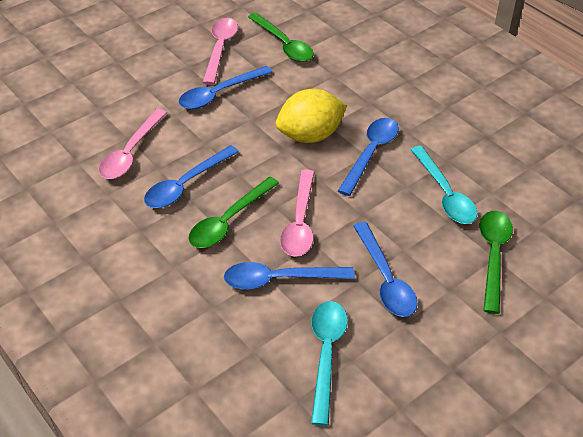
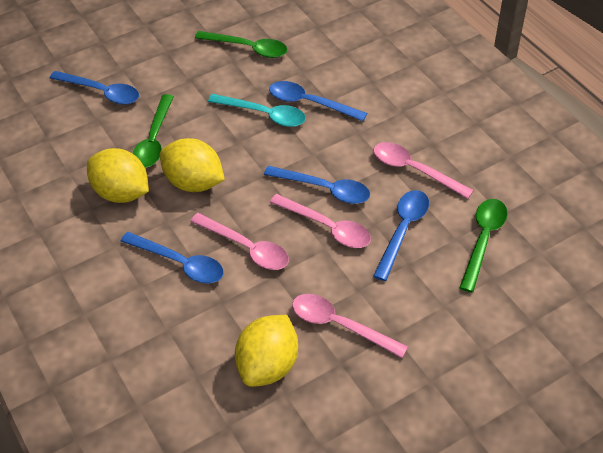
pink spoon: 3 -> 4
turquoise spoon: 2 -> 1
yellow lemon: 1 -> 3

